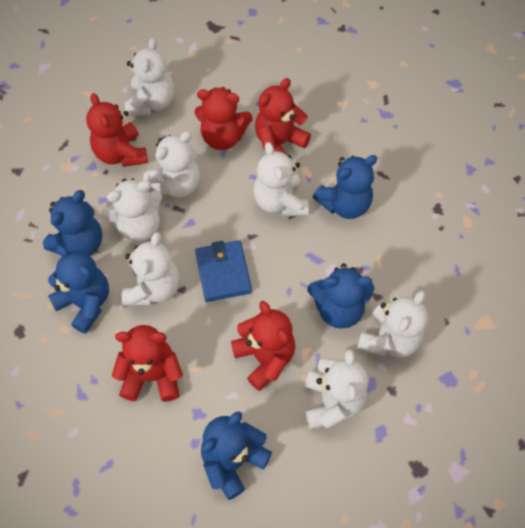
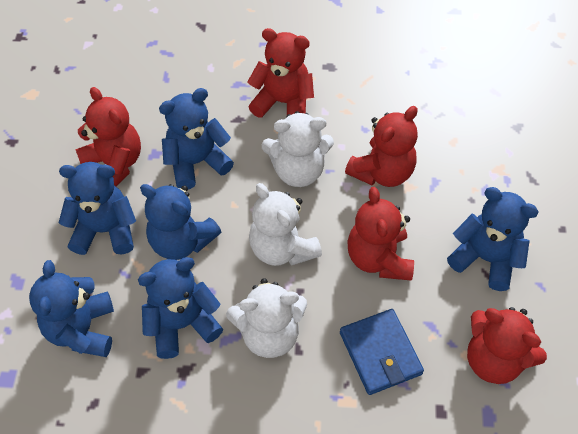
blue teddy bear: 5 -> 6
white teddy bear: 7 -> 3

